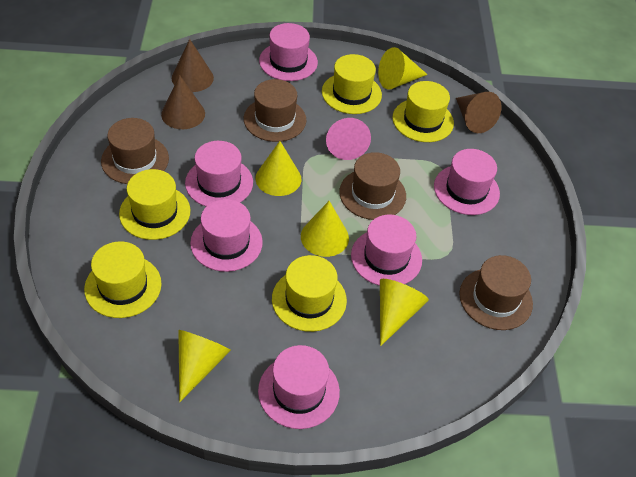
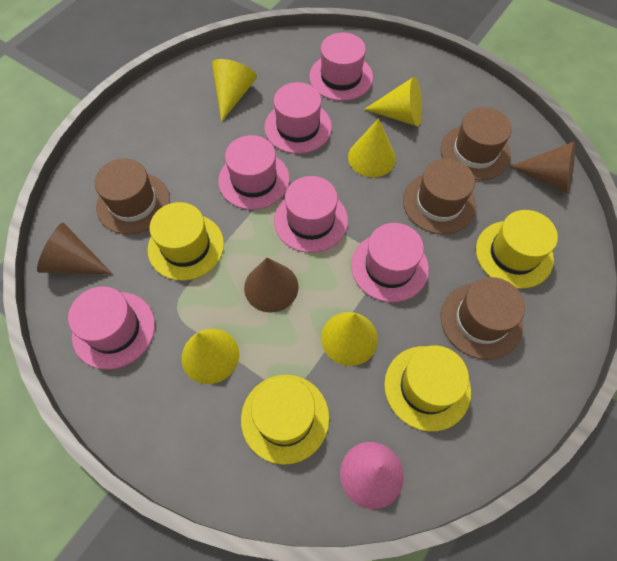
yellow hat: 5 -> 4

